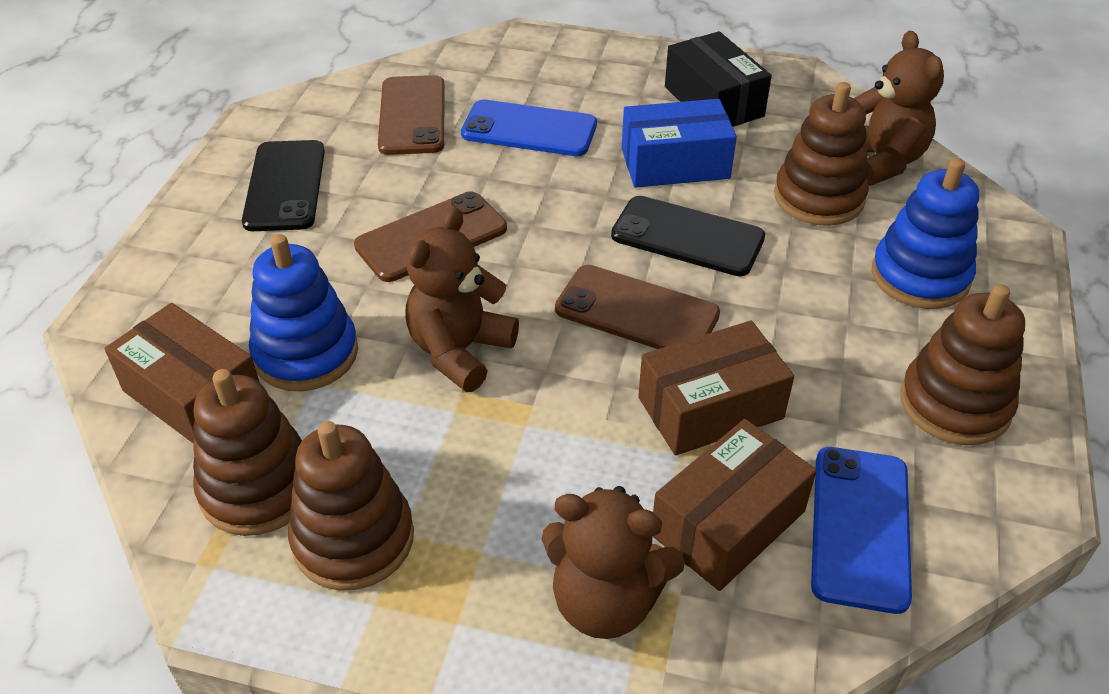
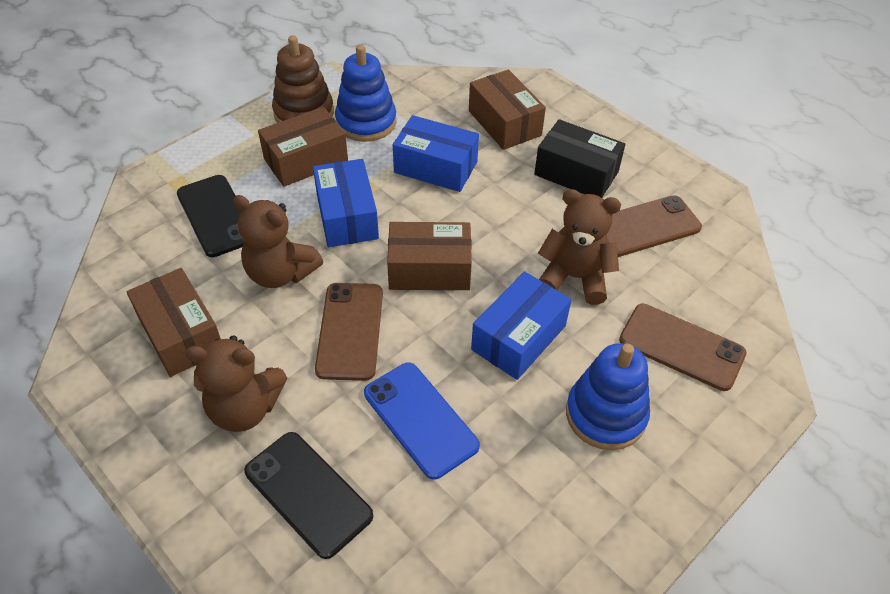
blue box: 1 -> 3
blue phone: 2 -> 1
brown box: 3 -> 4
brown stacking toy: 4 -> 1

